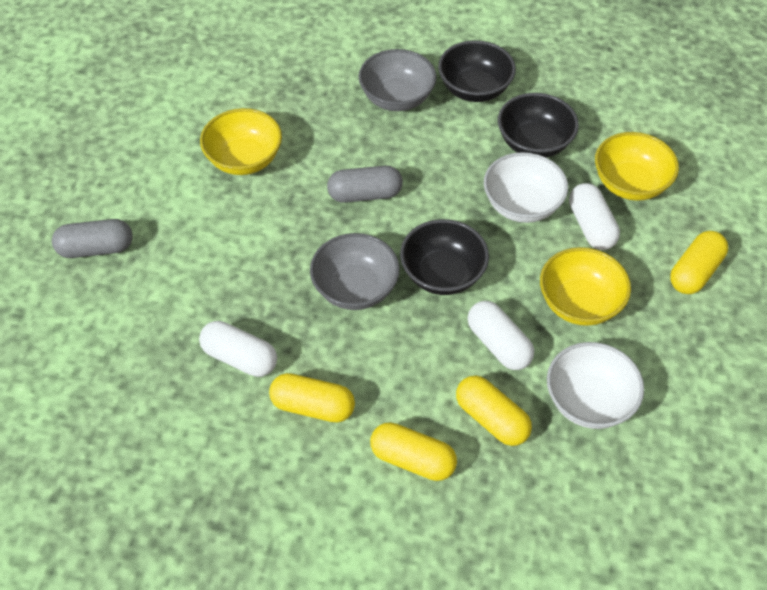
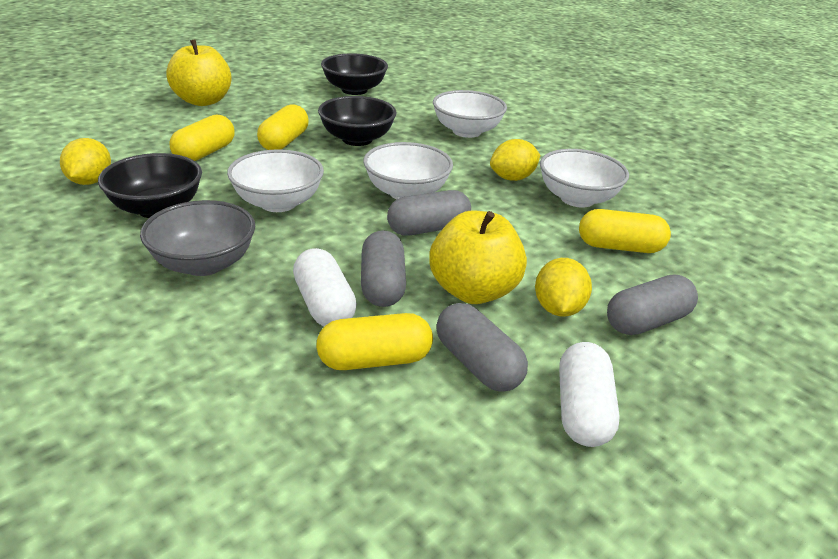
grey bowl: 2 -> 1
grey capsule: 2 -> 4
white bowl: 2 -> 4
white capsule: 3 -> 2
yellow apple: 0 -> 2
yellow bowl: 3 -> 0
yellow lemon: 0 -> 3

